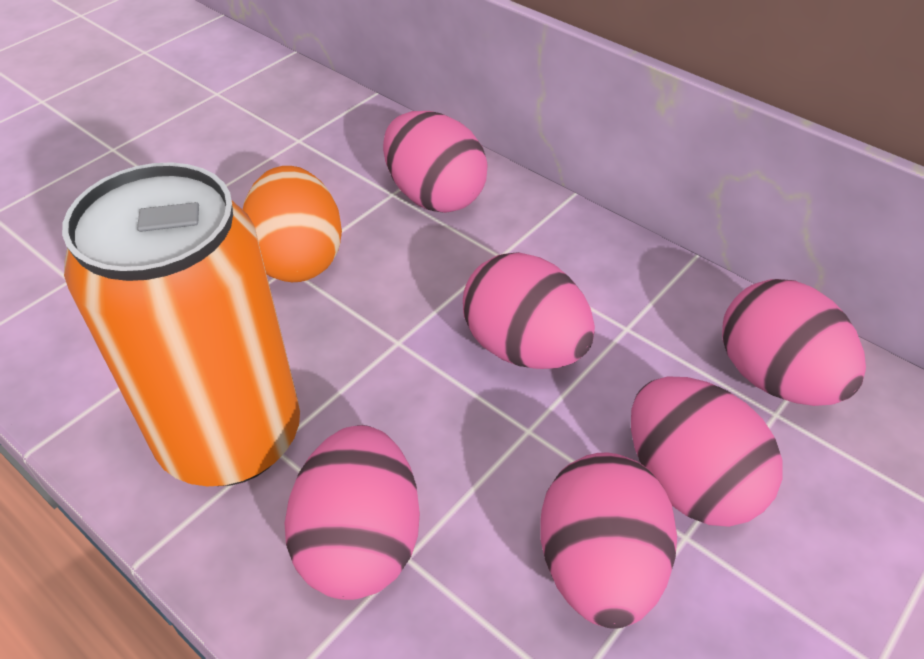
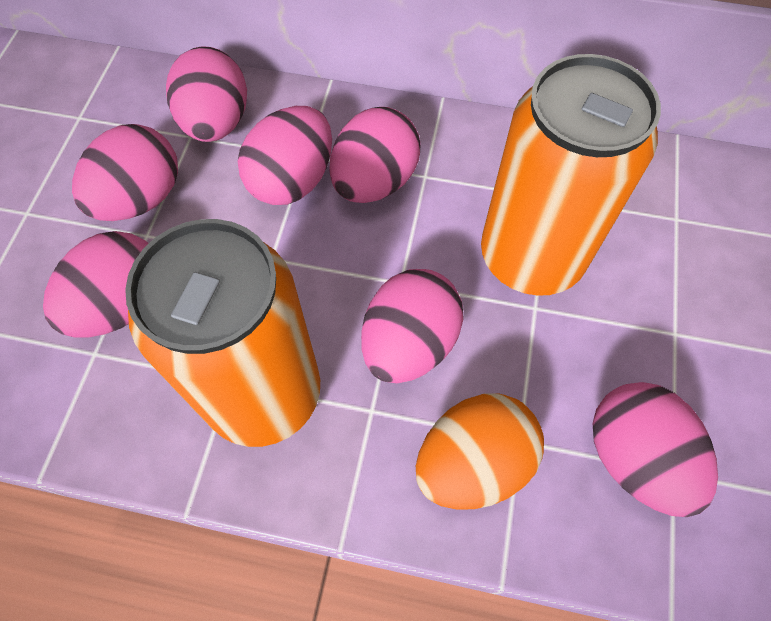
orange can: 1 -> 2
pink egg: 6 -> 7

